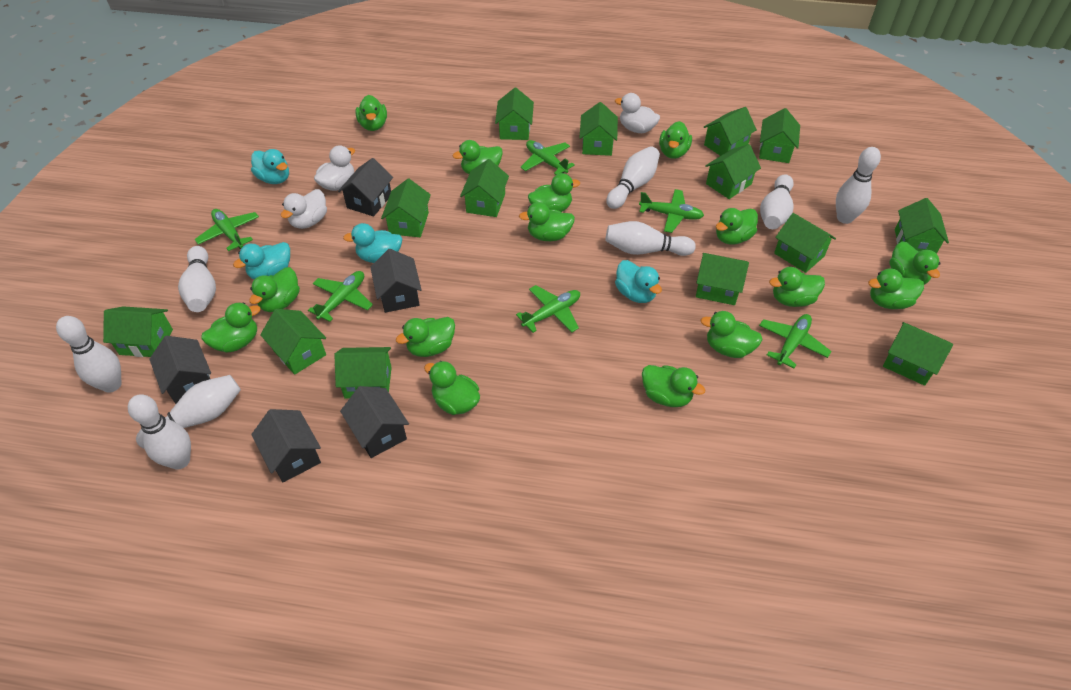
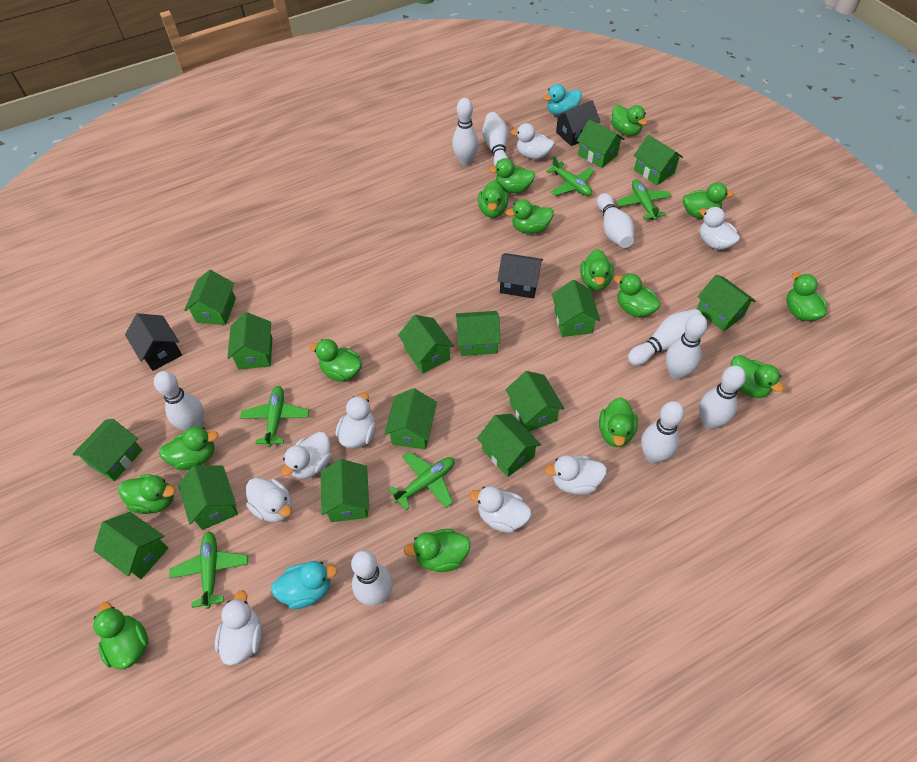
black house: 5 -> 3
green house: 14 -> 15
green plane: 6 -> 5
turquoise duck: 4 -> 2
white bowling pin: 8 -> 9
white duck: 3 -> 8

